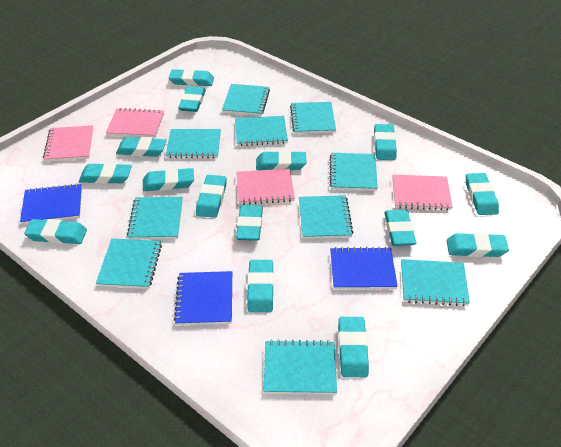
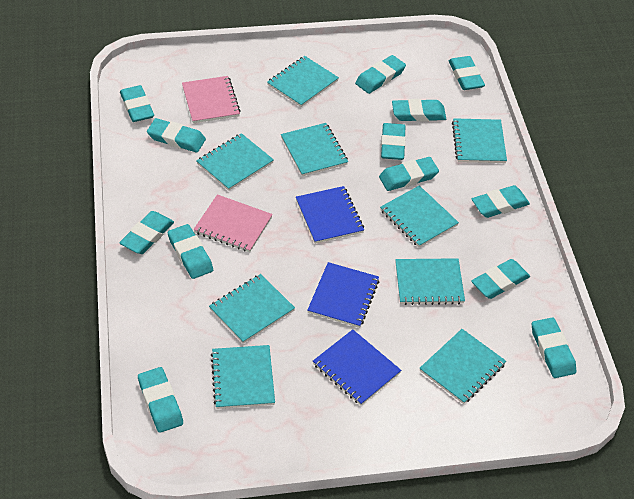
pink notebook: 4 -> 2
turquoise eraser: 15 -> 13
turquoise notebook: 10 -> 9

